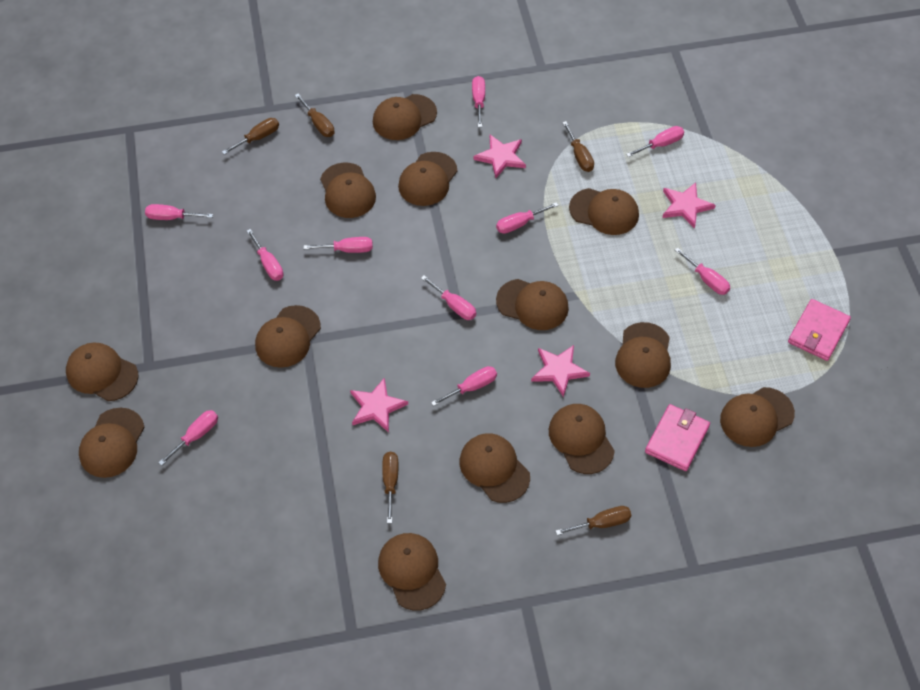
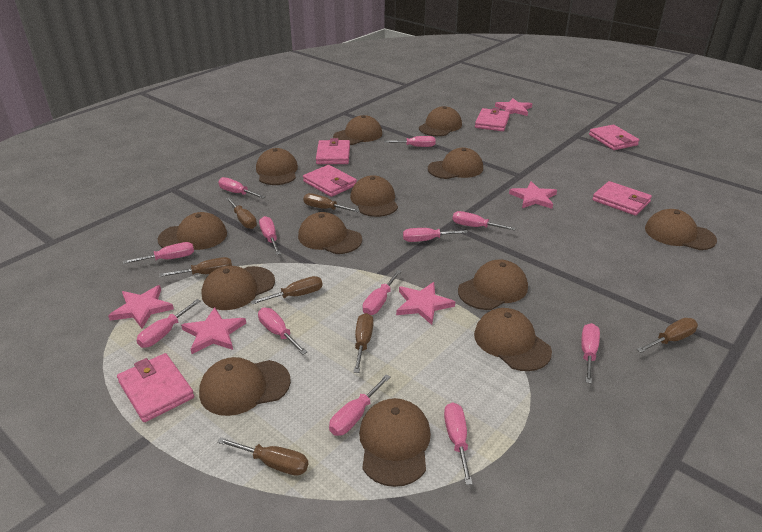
brown screwdriver: 5 -> 7
pink screwdriver: 10 -> 12
pink star: 4 -> 5
pink wallet: 2 -> 6

